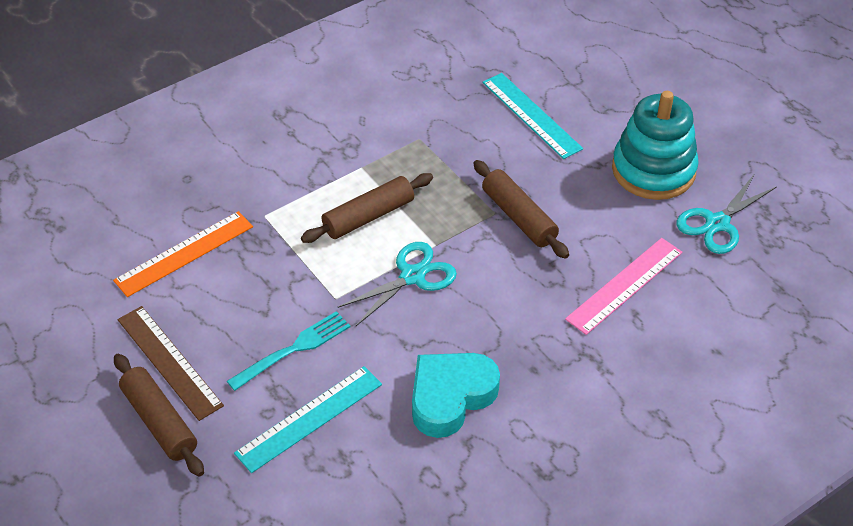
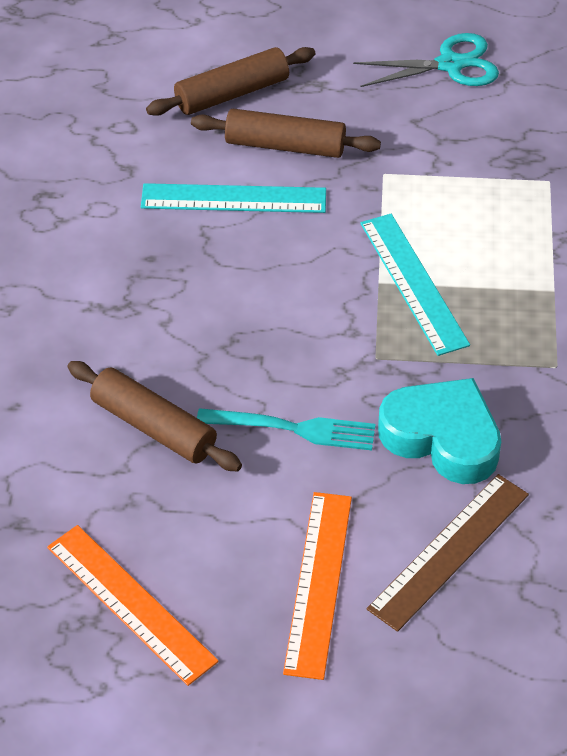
orange ruler: 1 -> 2
pink ruler: 1 -> 0
turquoise scissors: 2 -> 1
turquoise stacking toy: 1 -> 0

